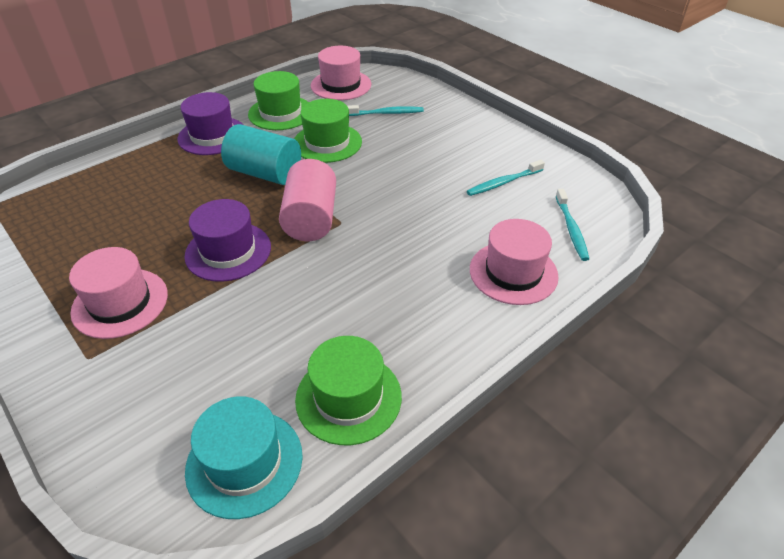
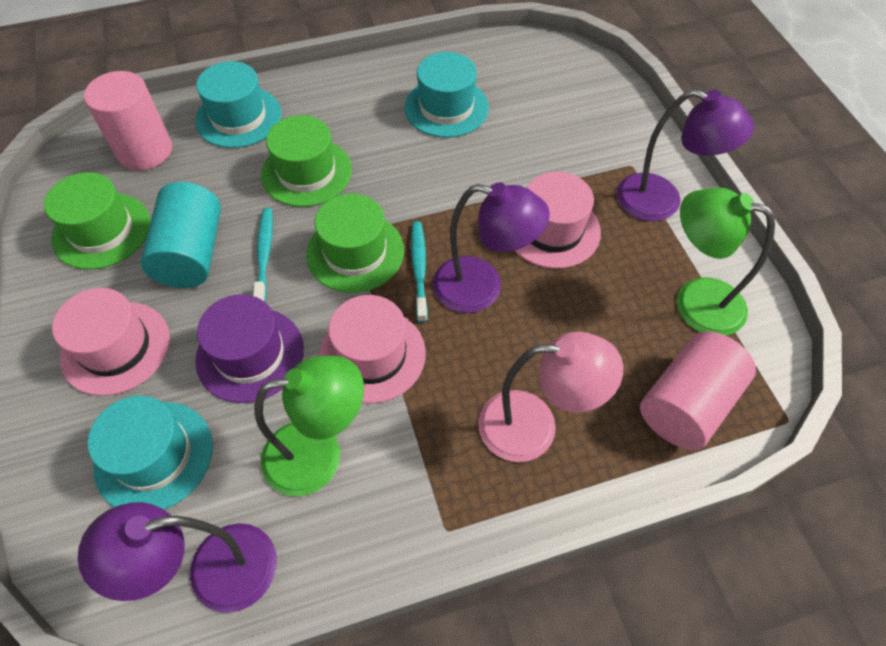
green lamp: 0 -> 2
pink cylinder: 1 -> 2
pink lamp: 0 -> 1
purple hat: 2 -> 1
purple lamp: 0 -> 3
turquoise hat: 1 -> 3
turquoise toothbrush: 3 -> 2

